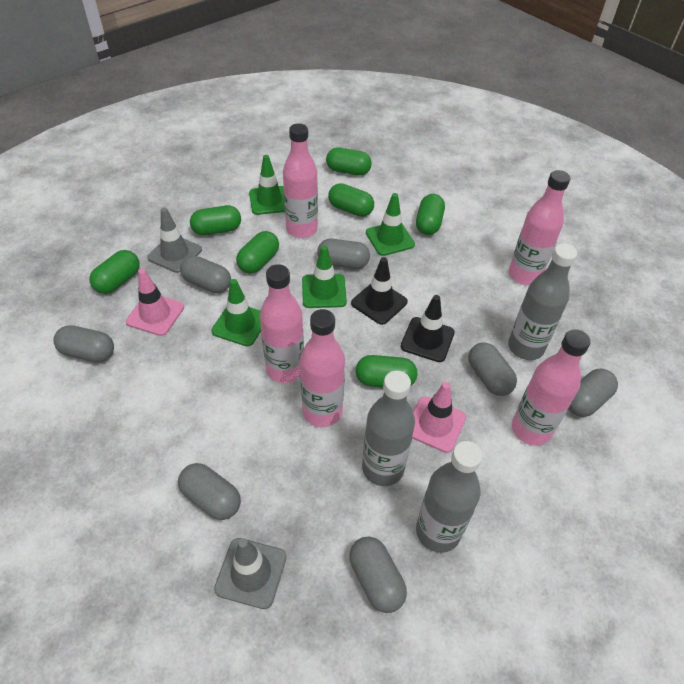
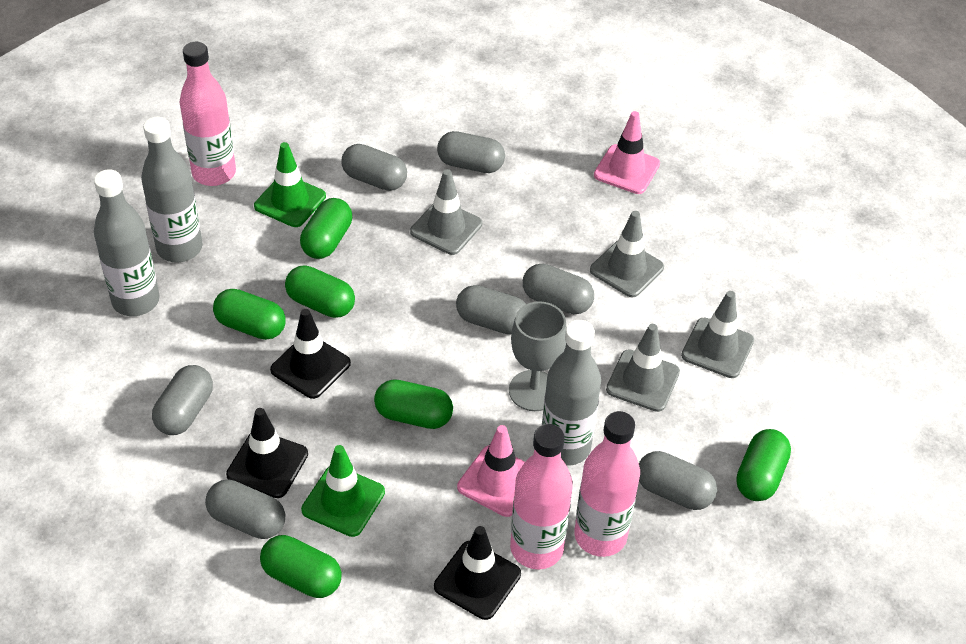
black traffic cone: 2 -> 3
green capsule: 7 -> 6
green traffic cone: 4 -> 2
grey goblet: 0 -> 1
grey traffic cone: 2 -> 4
pink bottle: 5 -> 3

